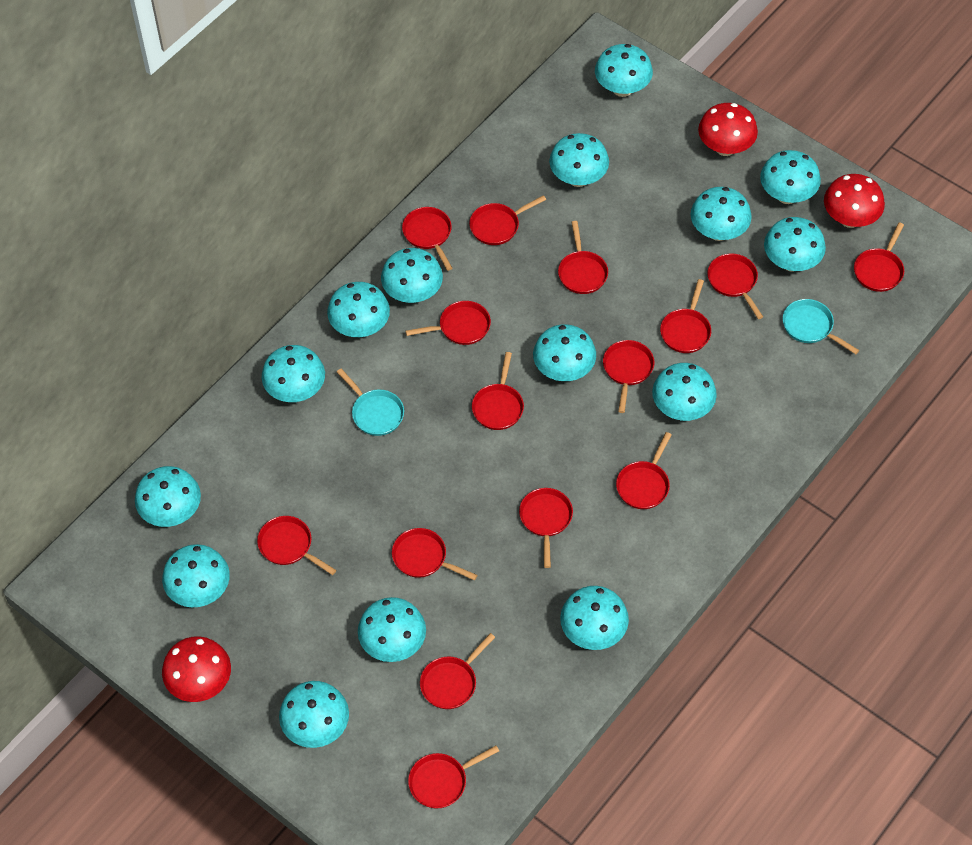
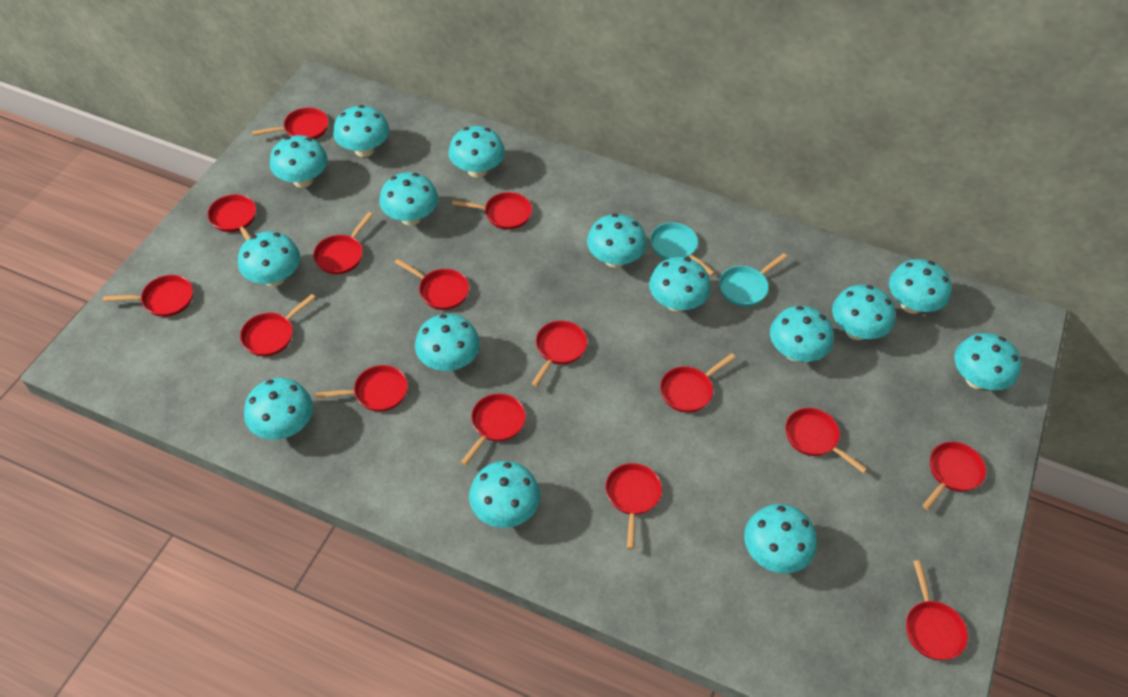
red mushroom: 3 -> 0

